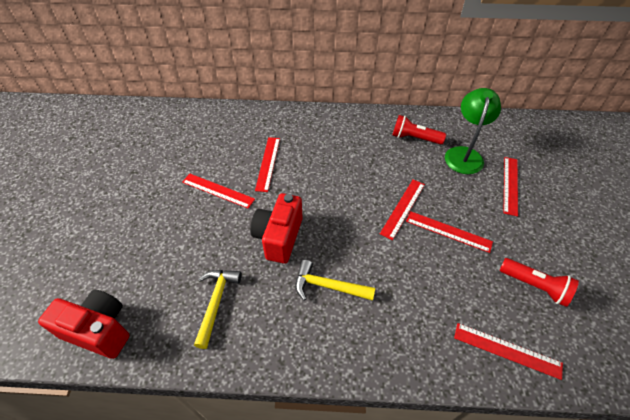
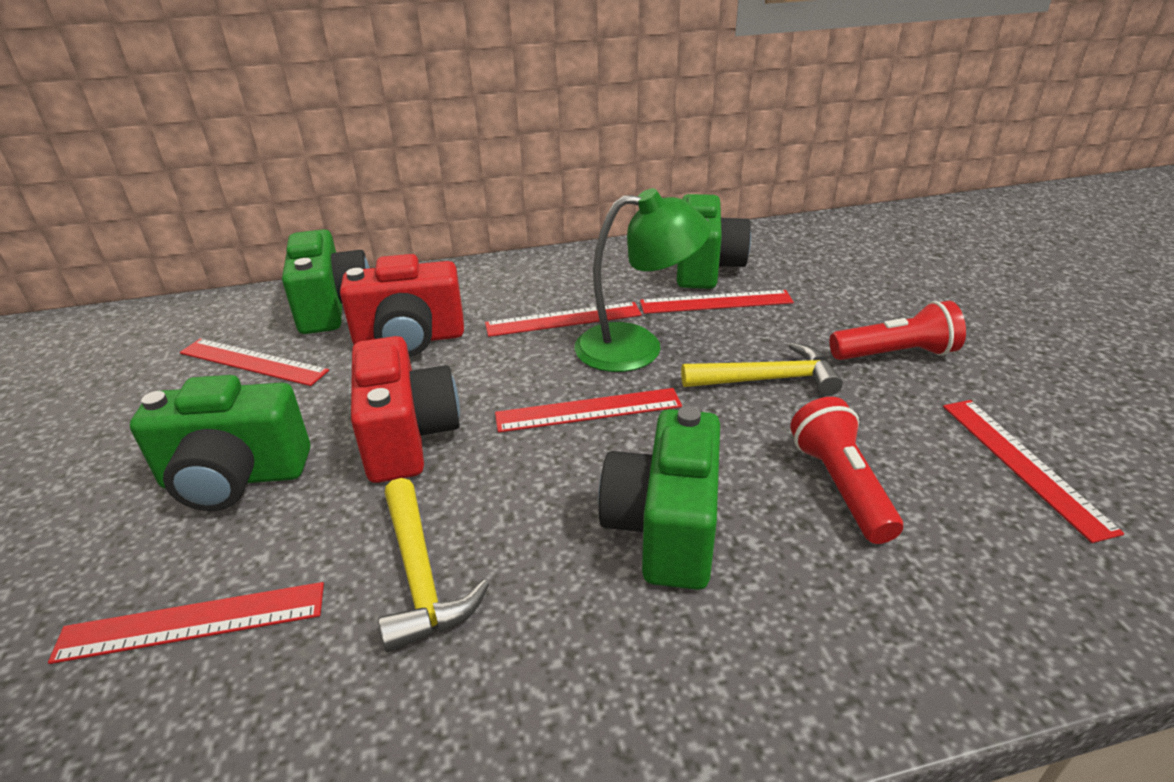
green camera: 0 -> 4

